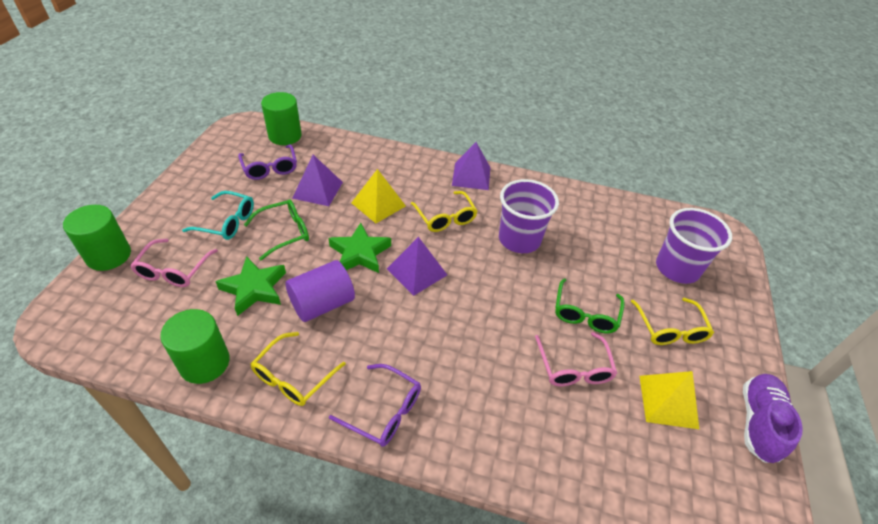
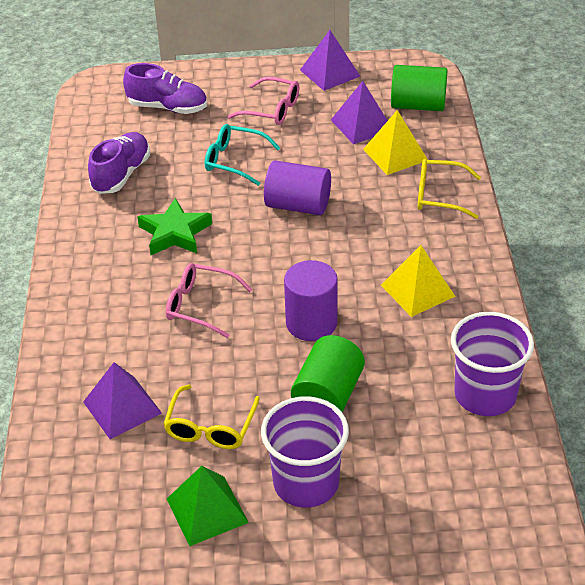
green cylinder: 3 -> 2
green glasses: 2 -> 0
green pyramid: 0 -> 1
green star: 2 -> 1
purple cylinder: 1 -> 2
purple glasses: 2 -> 0
purple shoe: 1 -> 2
yellow glasses: 3 -> 2

